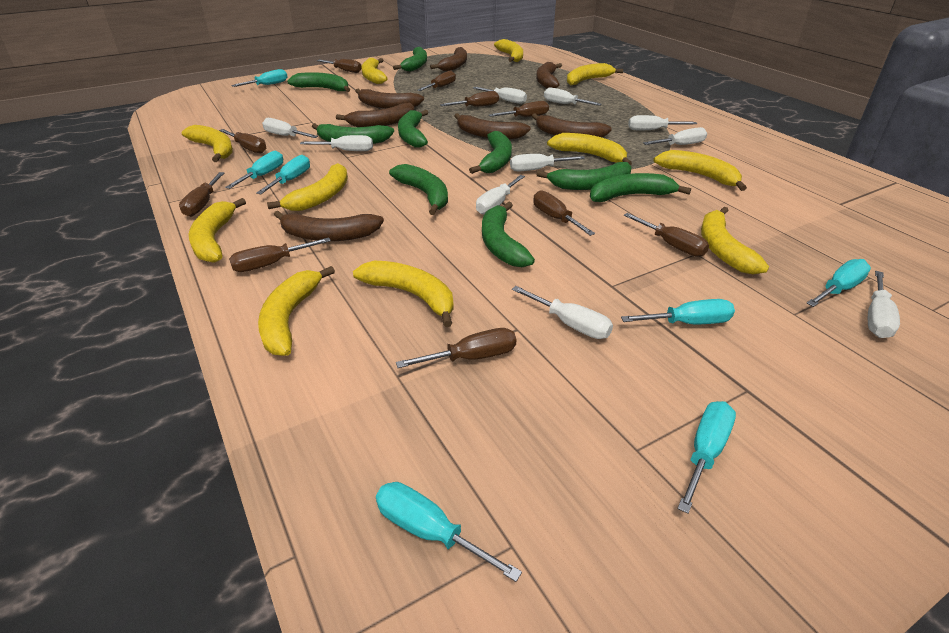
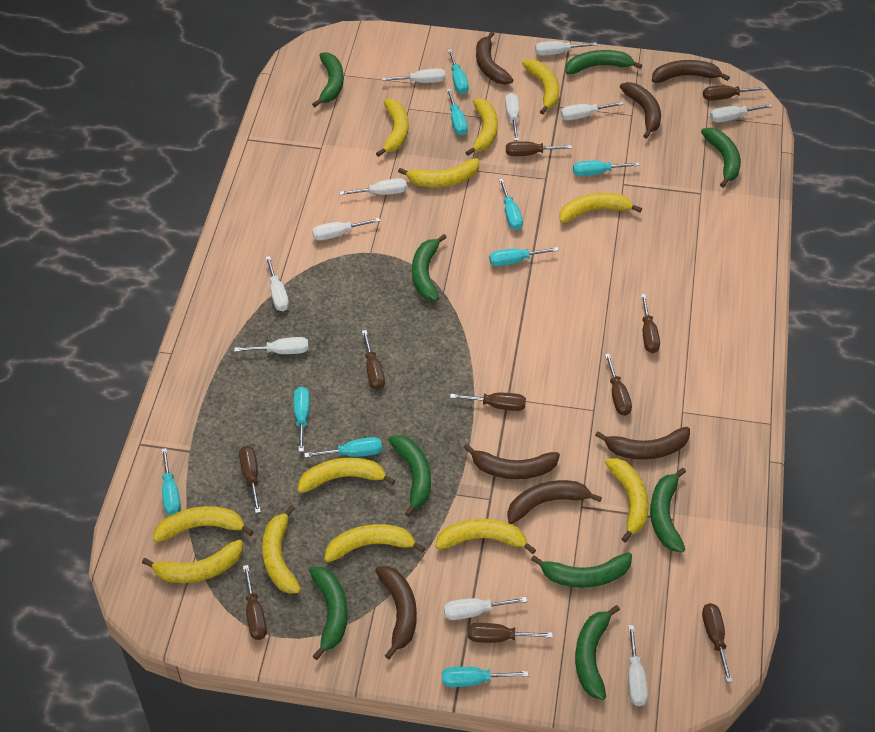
turquoise screwdriver: 7 -> 9
white screwdriver: 10 -> 11
yellow banana: 11 -> 12

